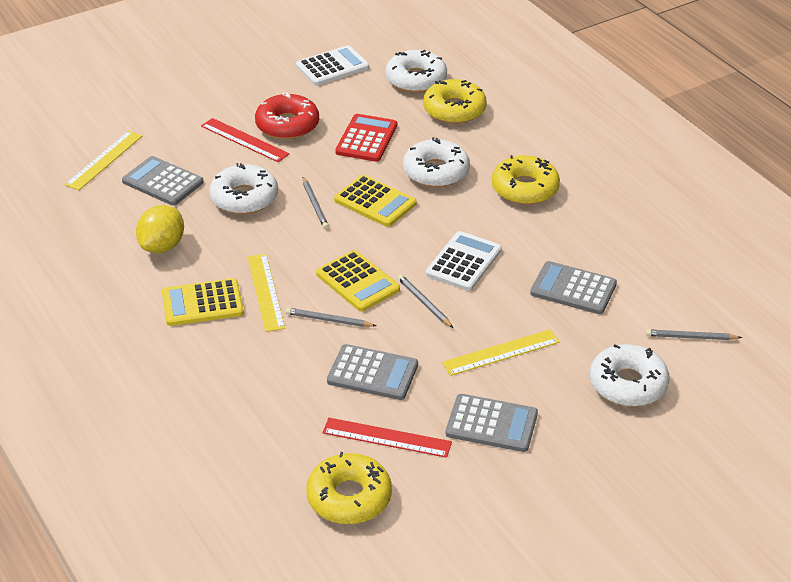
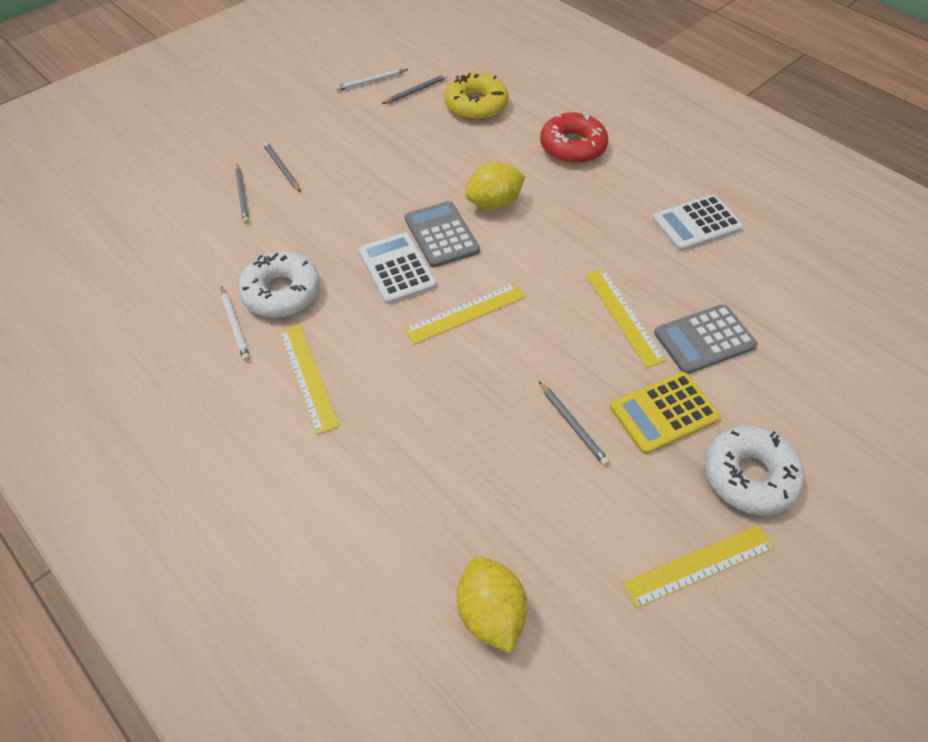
grey calculator: 4 -> 2
red calculator: 1 -> 0
red ruler: 2 -> 0
white donut: 4 -> 2
white pencil: 0 -> 2
yellow calculator: 3 -> 1
yellow donut: 3 -> 1
yellow lemon: 1 -> 2
yellow ruler: 3 -> 4

